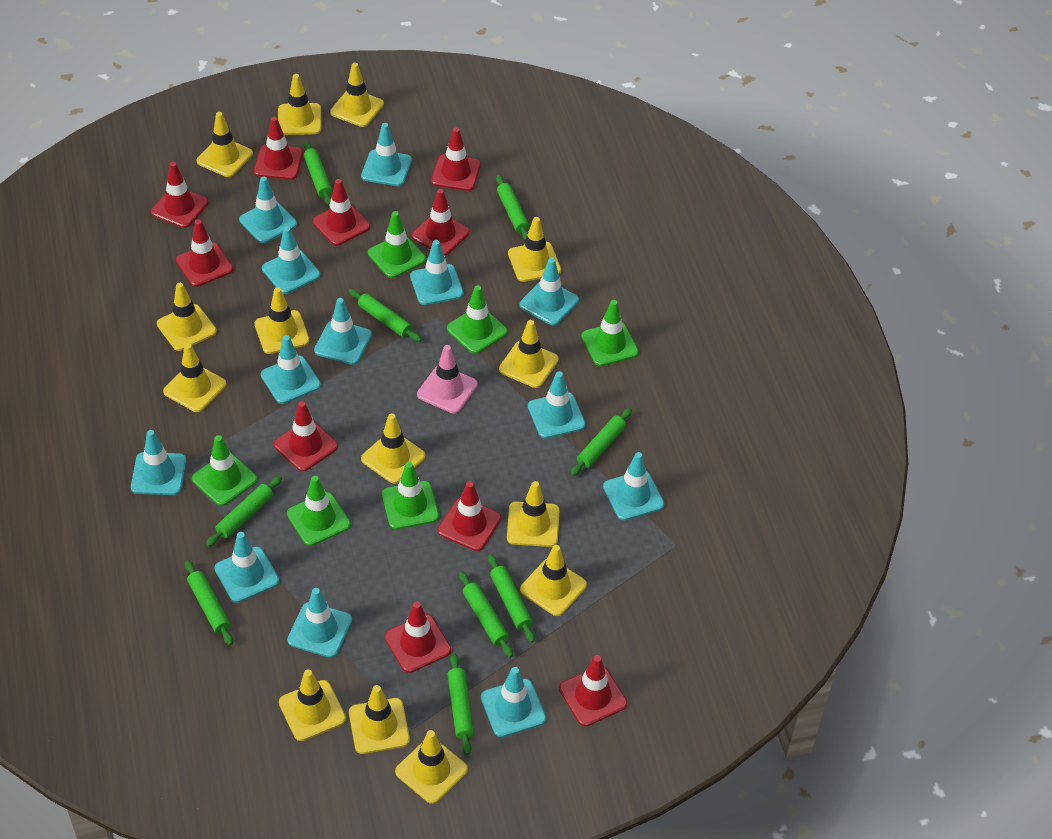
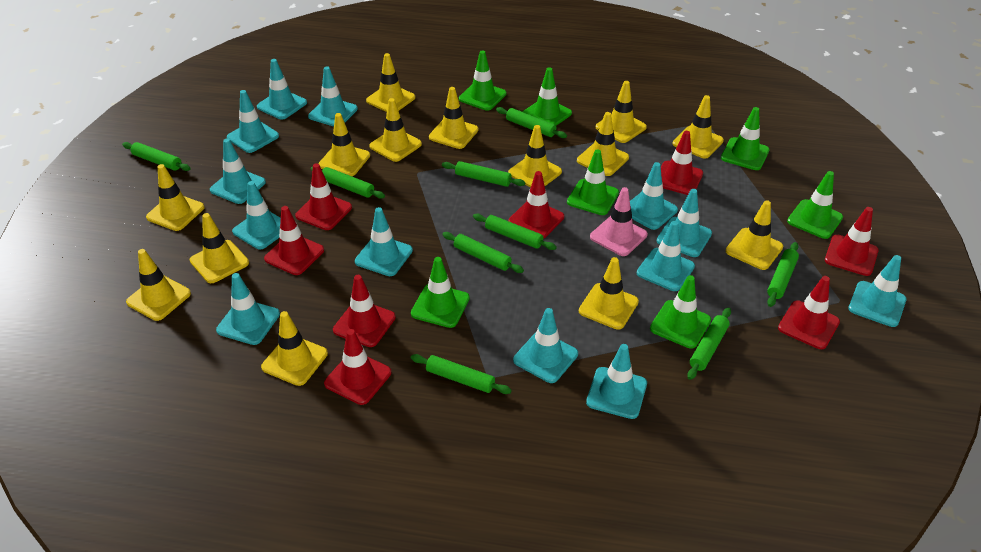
green traffic cone: 6 -> 7
red traffic cone: 10 -> 8

